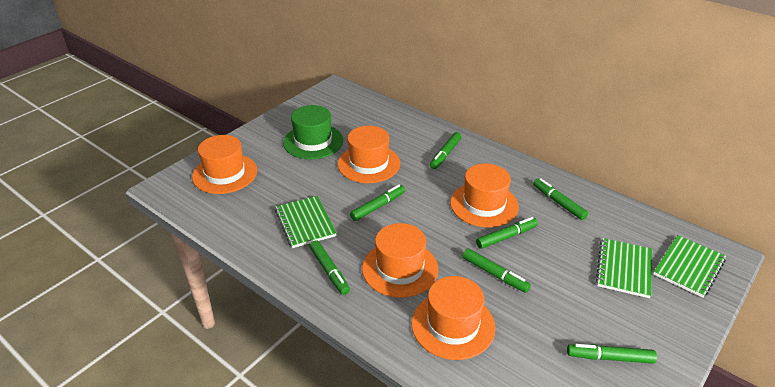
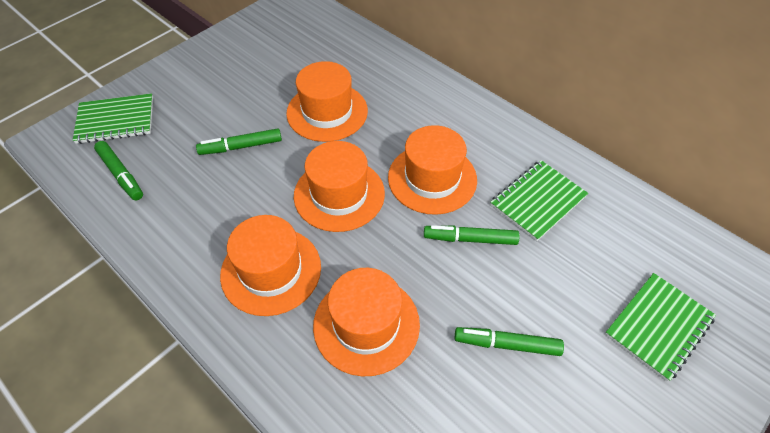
green hat: 1 -> 0
green marker: 7 -> 4

